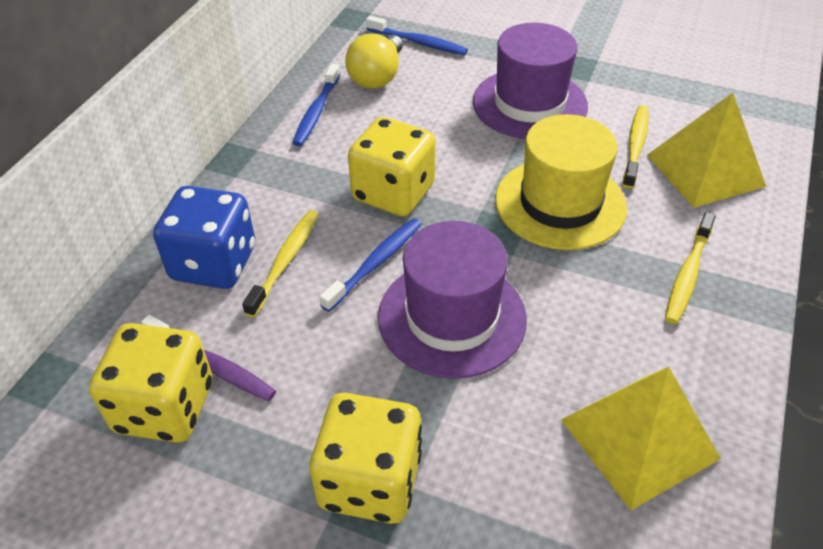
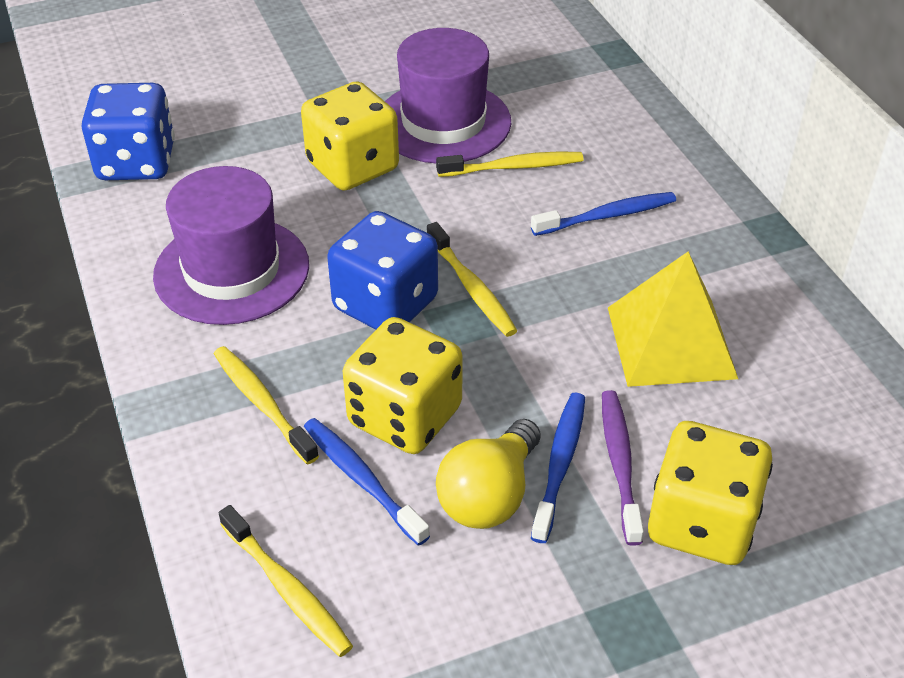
blue dice: 1 -> 2
yellow hat: 1 -> 0
yellow pyramid: 2 -> 1
yellow toothbrush: 3 -> 4

